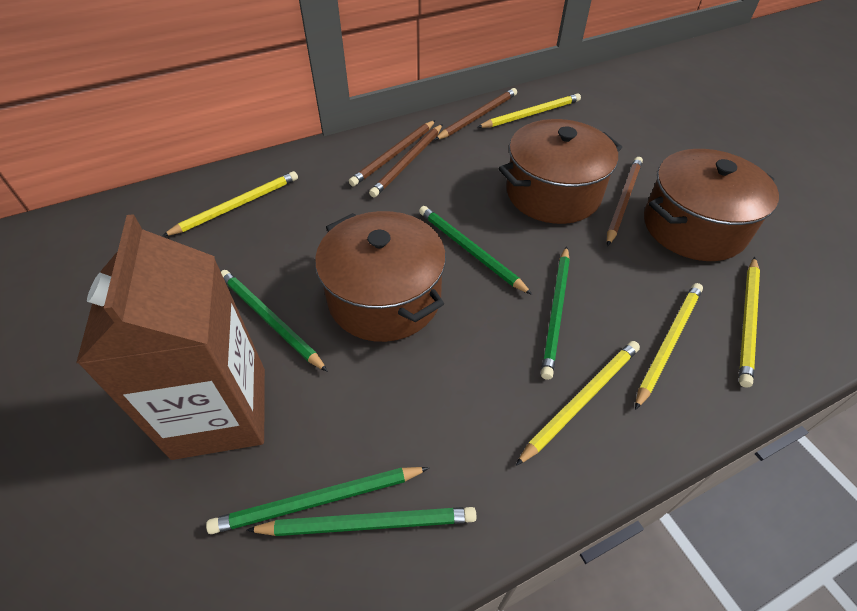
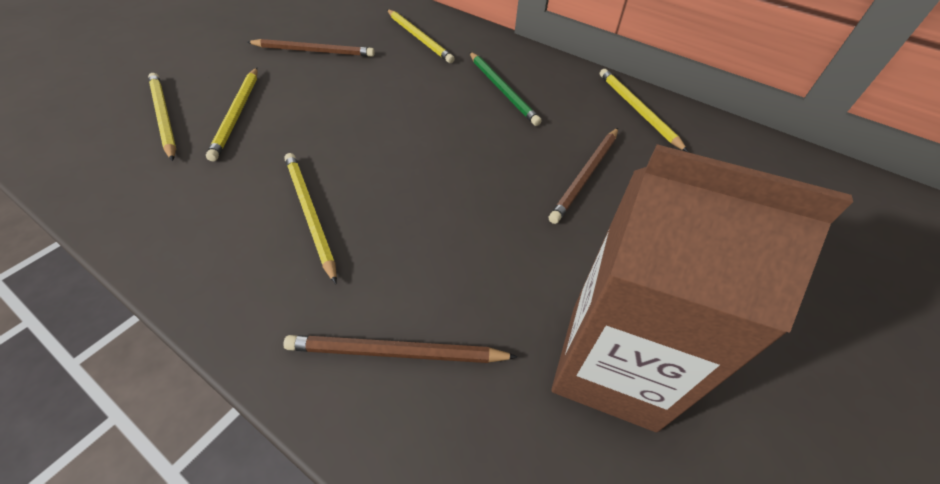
brown pencil: 4 -> 3
brown pot: 3 -> 0
green pencil: 5 -> 1

